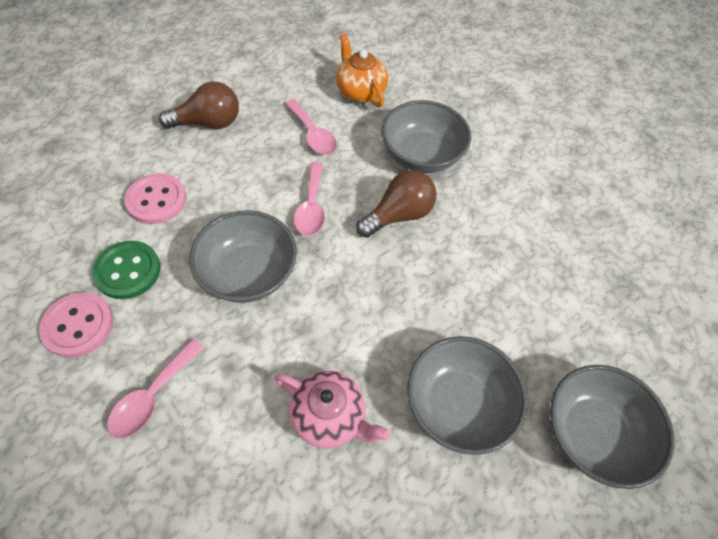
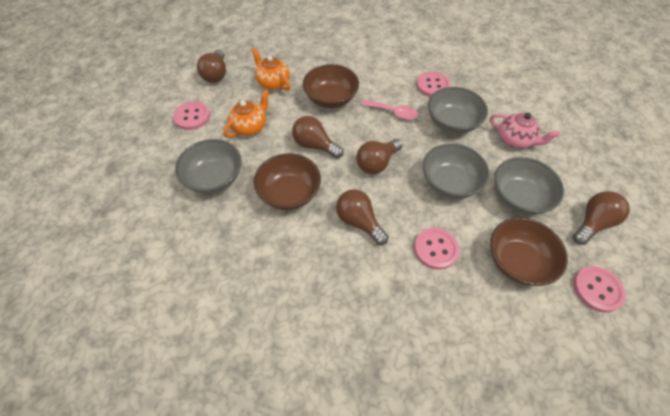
brown bowl: 0 -> 3
brown light bulb: 2 -> 5
green button: 1 -> 0
orange teapot: 1 -> 2
pink button: 2 -> 4
pink spoon: 3 -> 1

